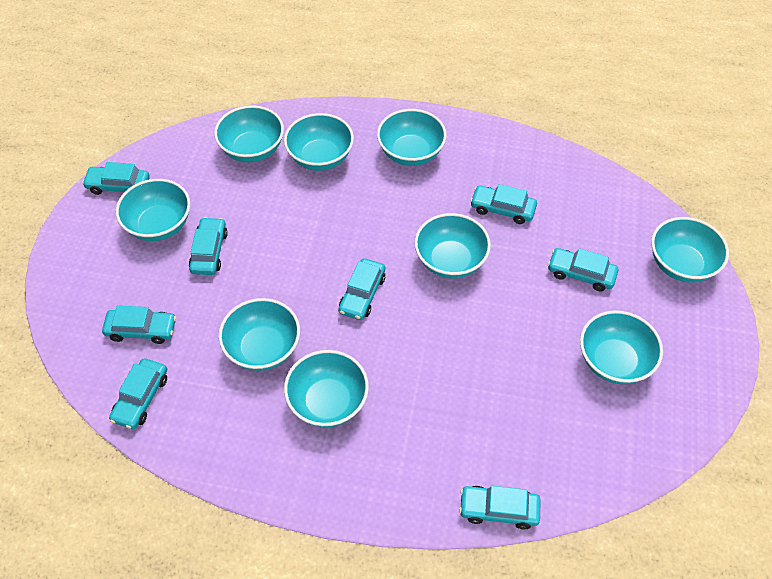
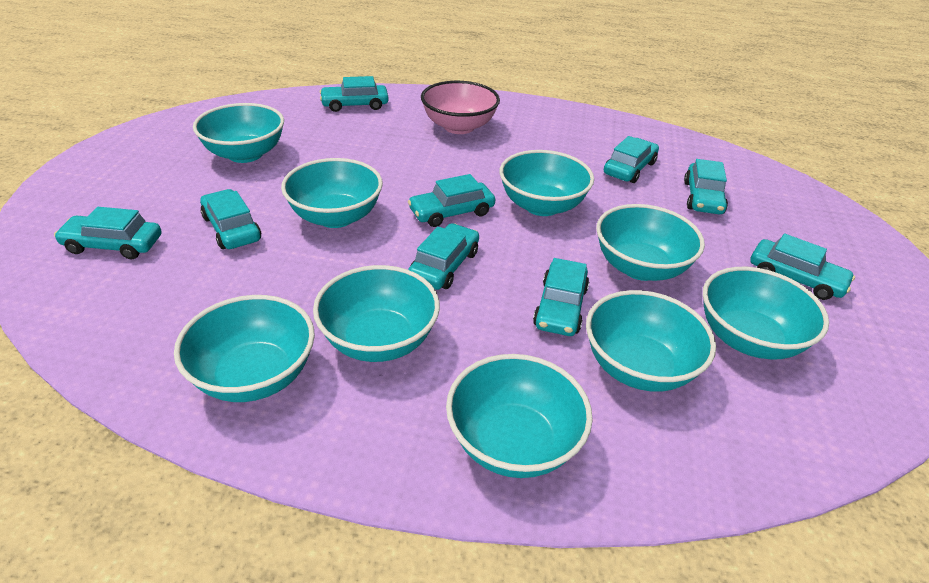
pink bowl: 0 -> 1
turquoise car: 8 -> 9

